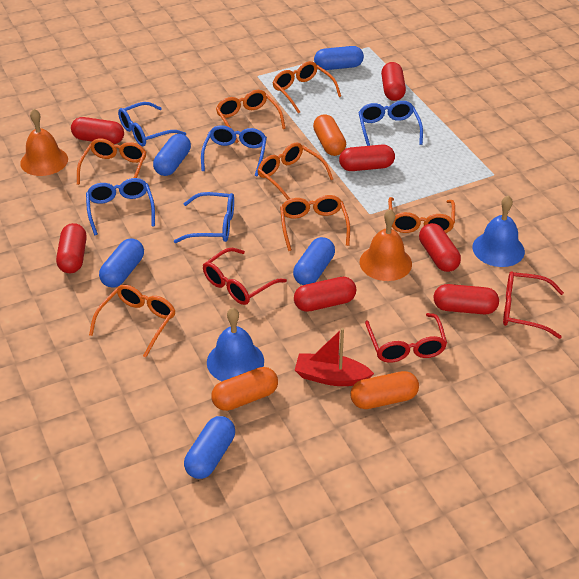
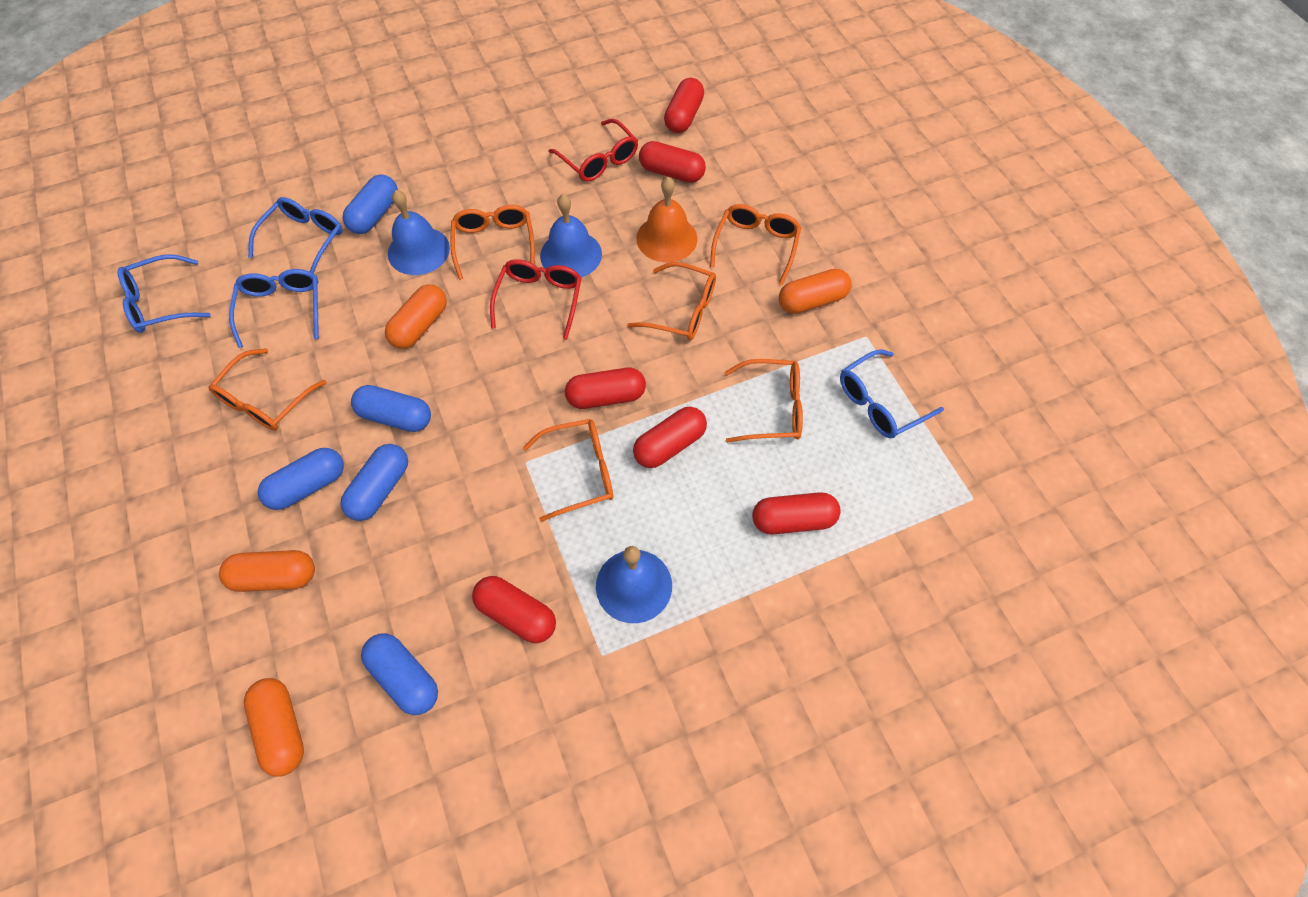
blue bell: 2 -> 3
blue glasses: 5 -> 4
orange bell: 2 -> 1
orange capsule: 3 -> 4
orange glasses: 7 -> 6
red boat: 1 -> 0
red capsule: 7 -> 6
red glasses: 3 -> 2

